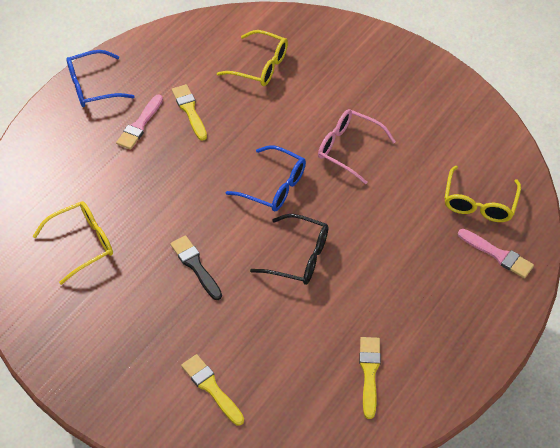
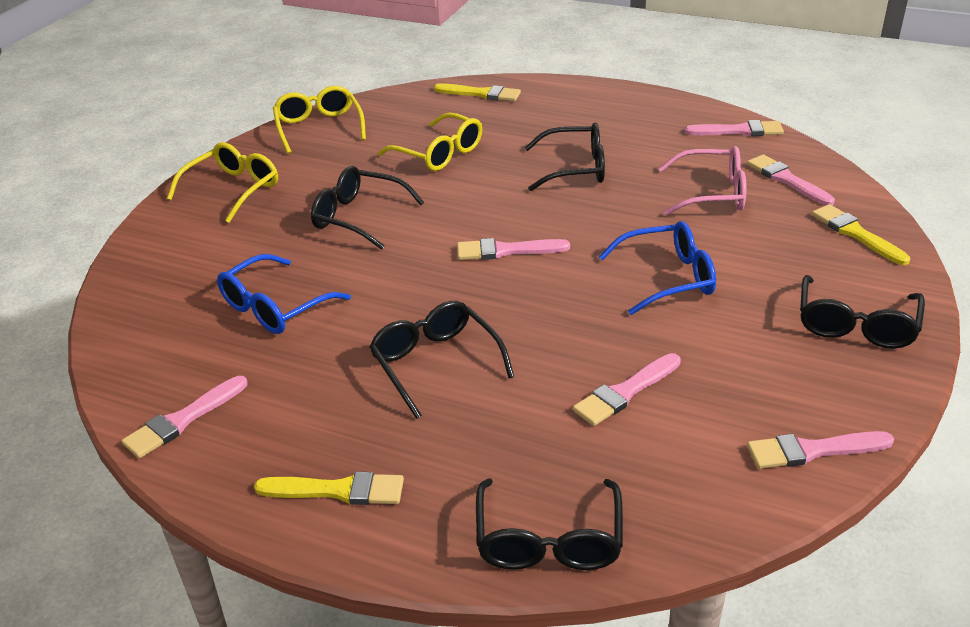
black brush: 1 -> 0
black glasses: 1 -> 5
pink brush: 2 -> 6

